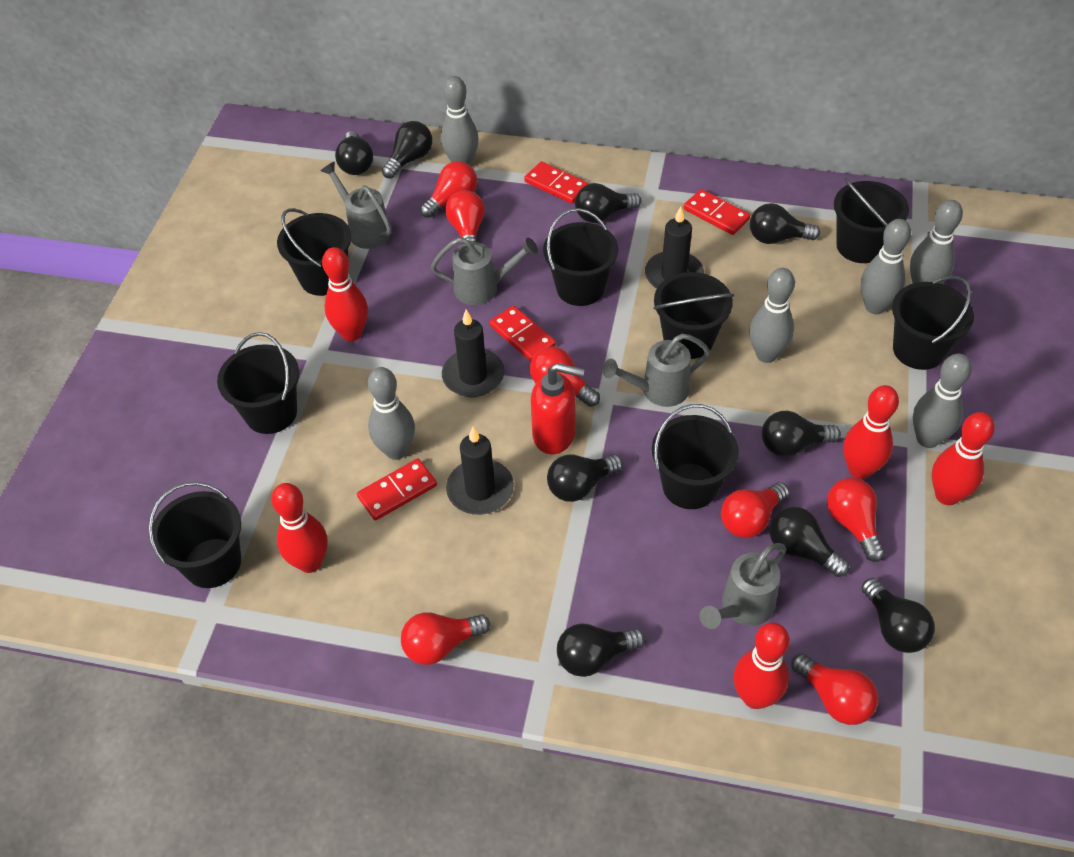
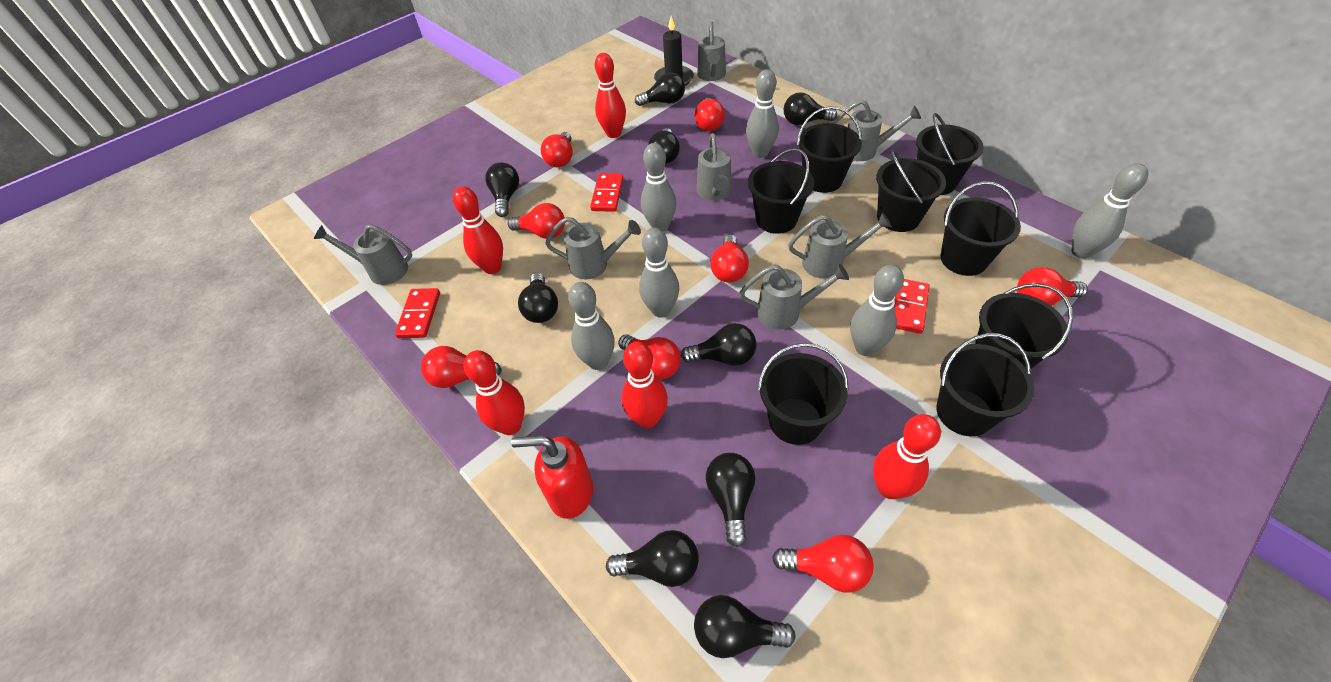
black candle: 3 -> 1
grey watering can: 4 -> 7
red domino: 4 -> 3
red light bulb: 7 -> 8

